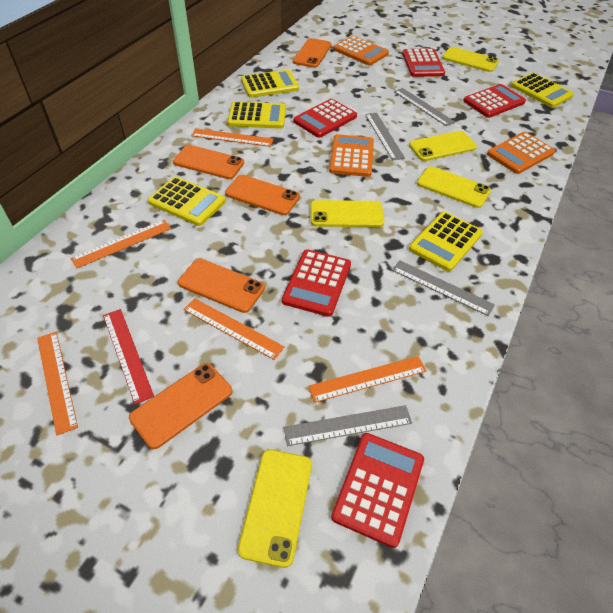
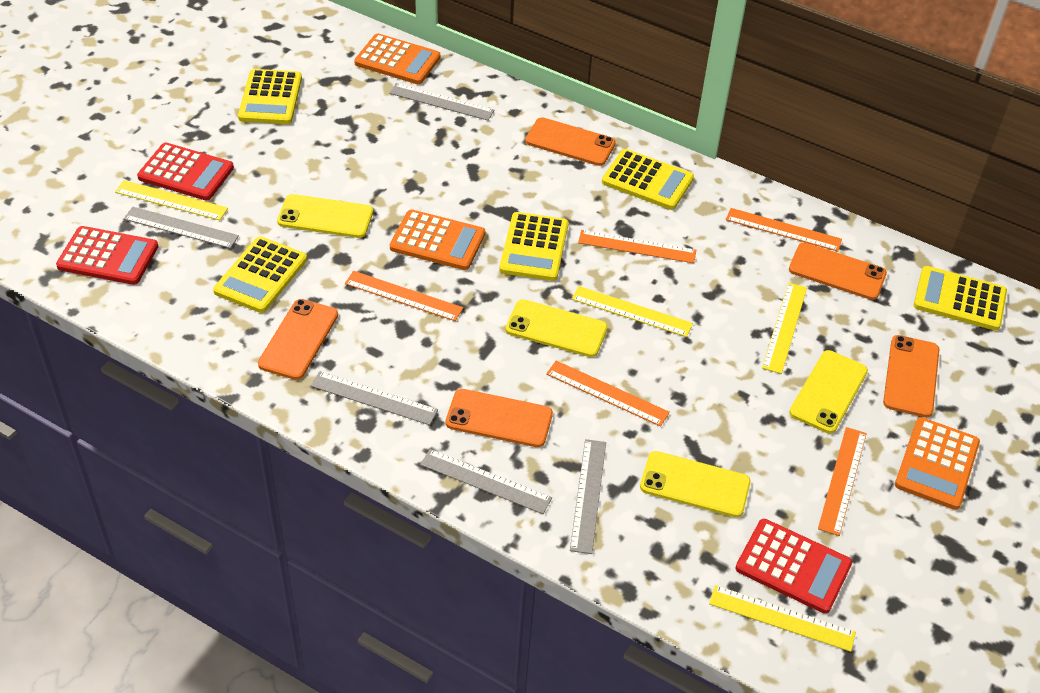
grey ruler: 4 -> 5
red calculator: 5 -> 3
red ruler: 1 -> 0
yellow phone: 5 -> 4
yellow ruler: 0 -> 4

